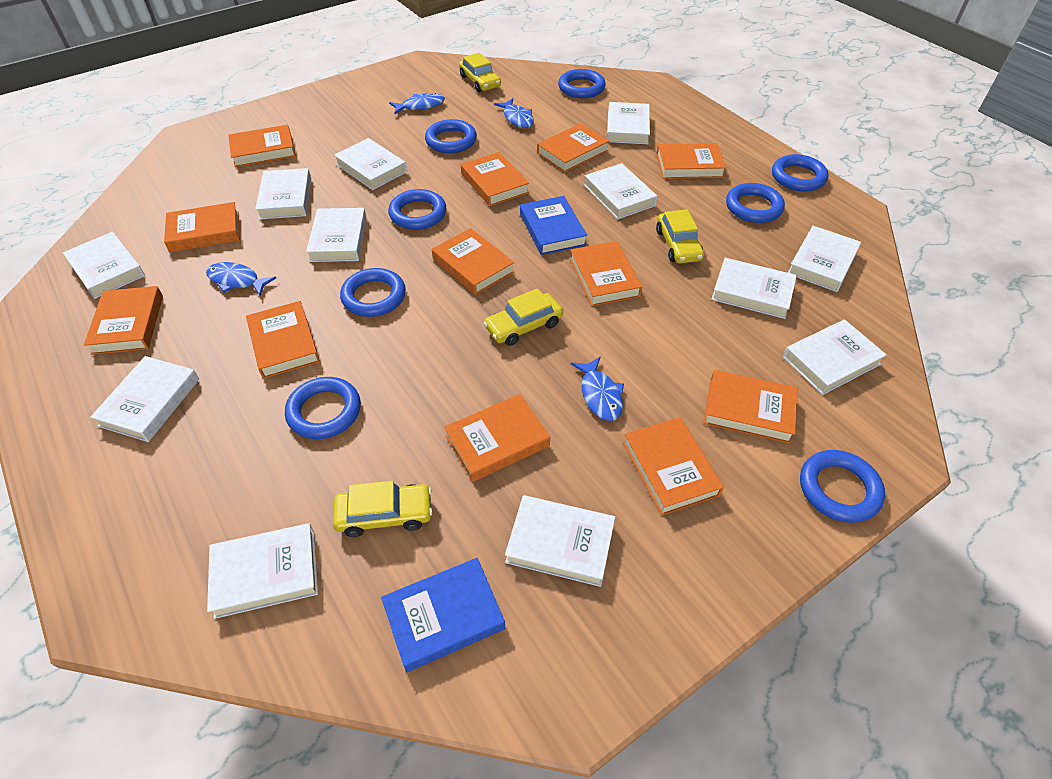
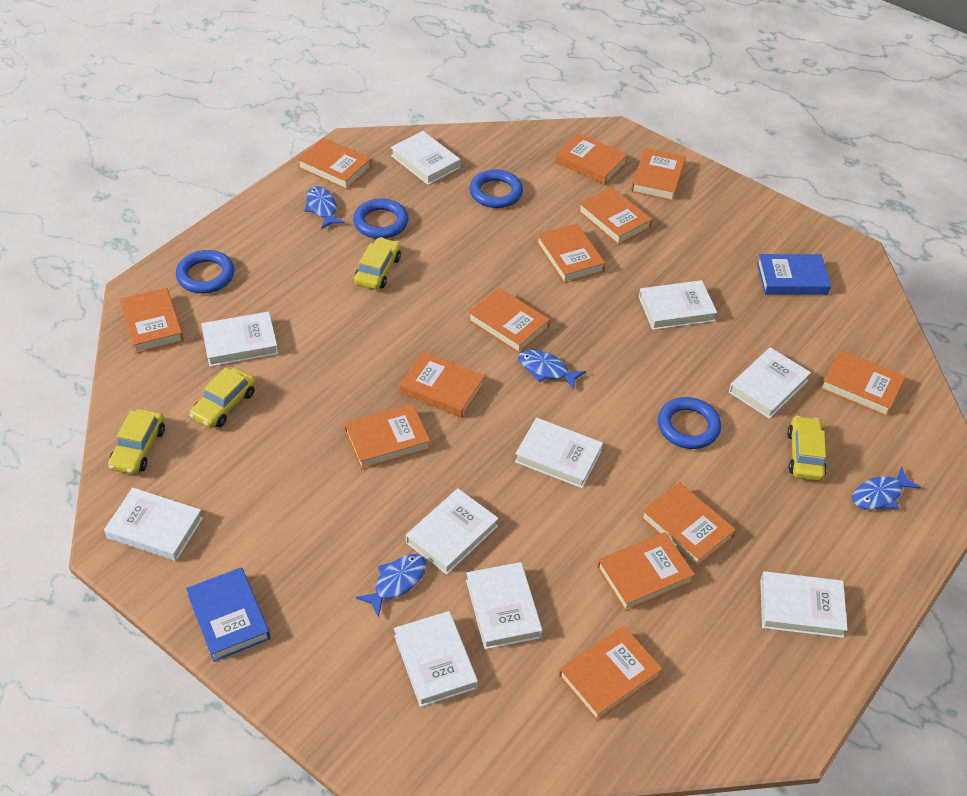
blue ring: 8 -> 4
orange book: 12 -> 13
white book: 12 -> 10

